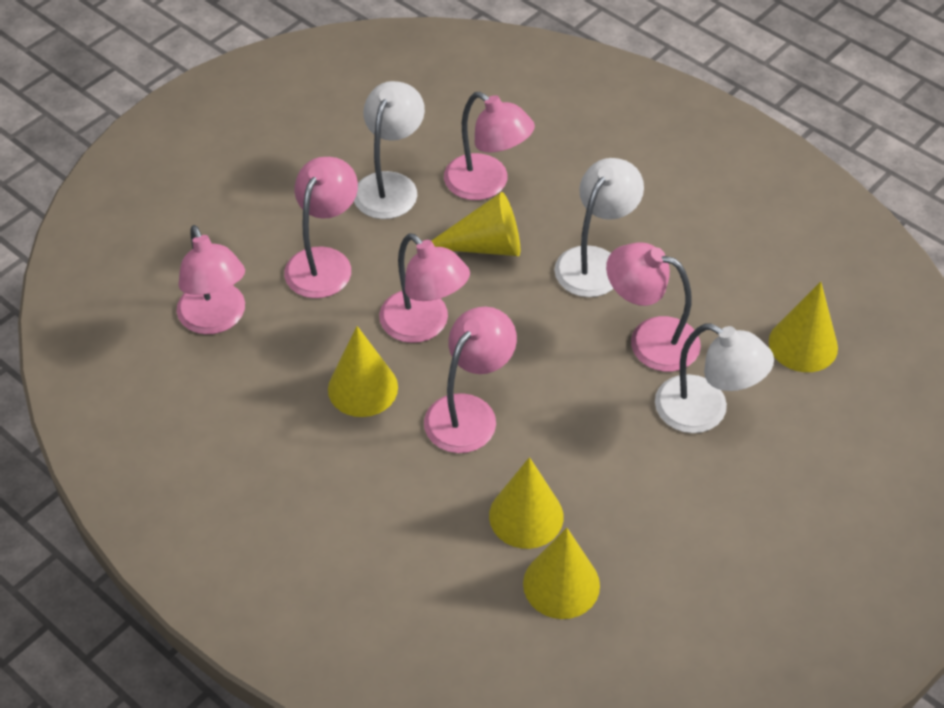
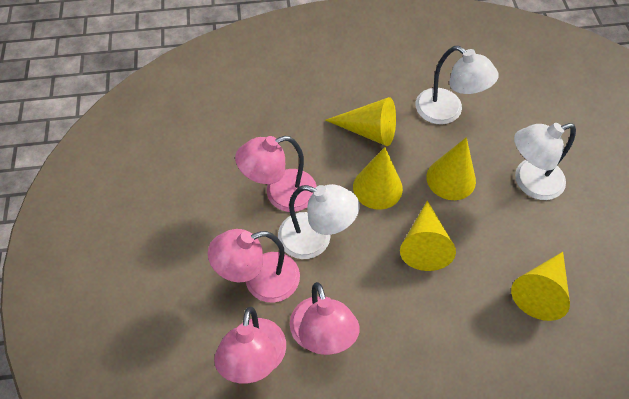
pink lamp: 6 -> 4

